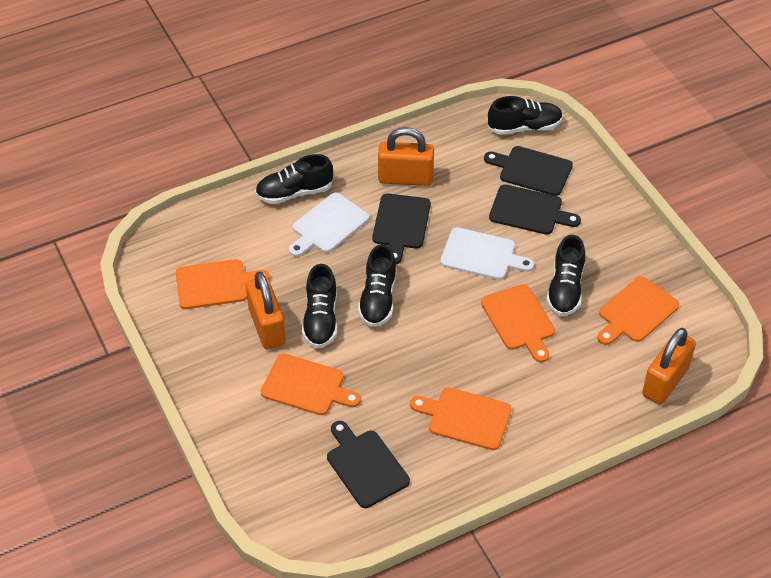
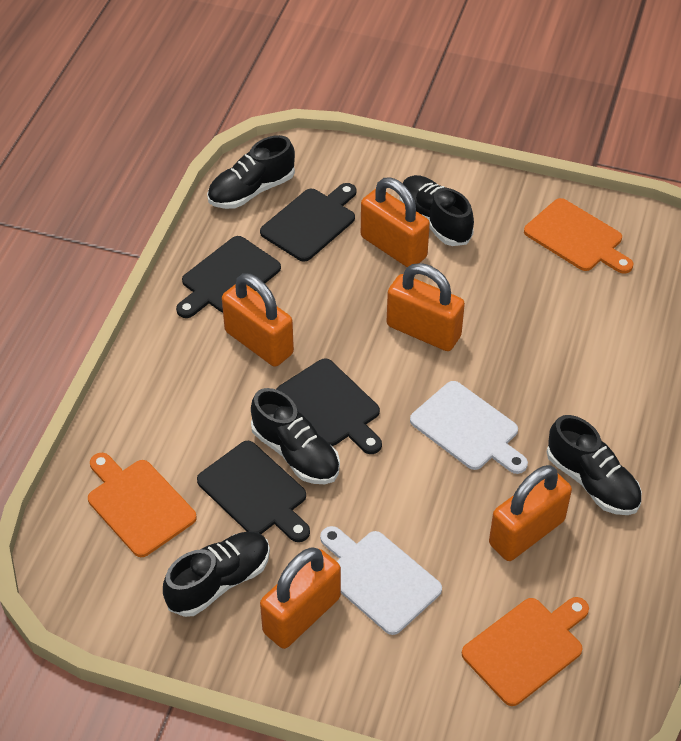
orange cutting board: 5 -> 3
orange padlock: 3 -> 5

